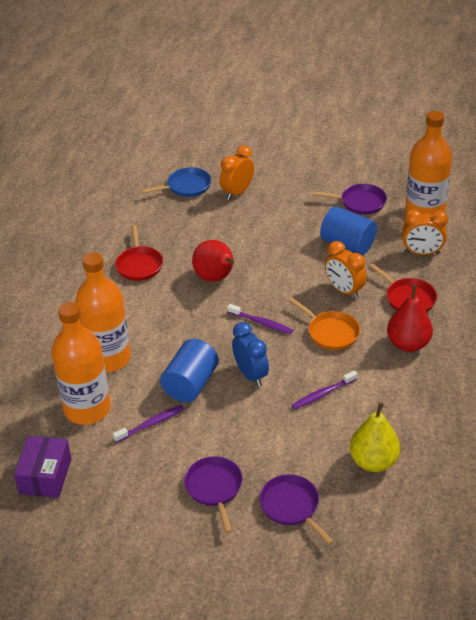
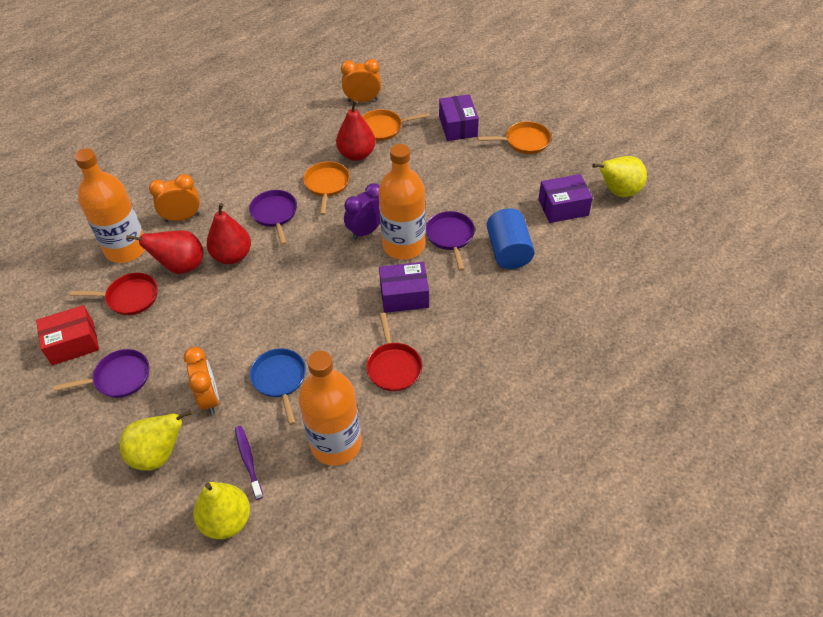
blue clock: 1 -> 0
blue cylinder: 2 -> 1
orange pan: 1 -> 3
purple box: 1 -> 3
purple clock: 0 -> 1
purple toothbrush: 3 -> 1
red box: 0 -> 1
red pear: 2 -> 3
yellow pear: 1 -> 3

